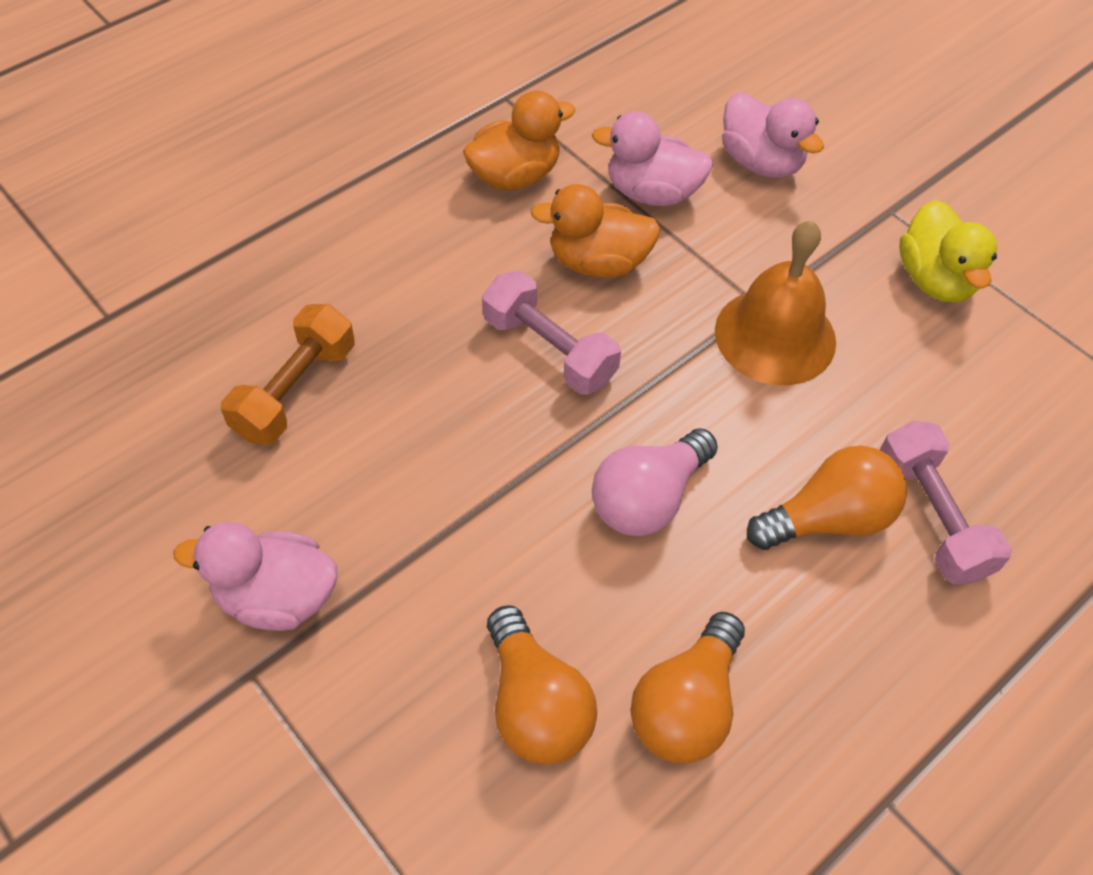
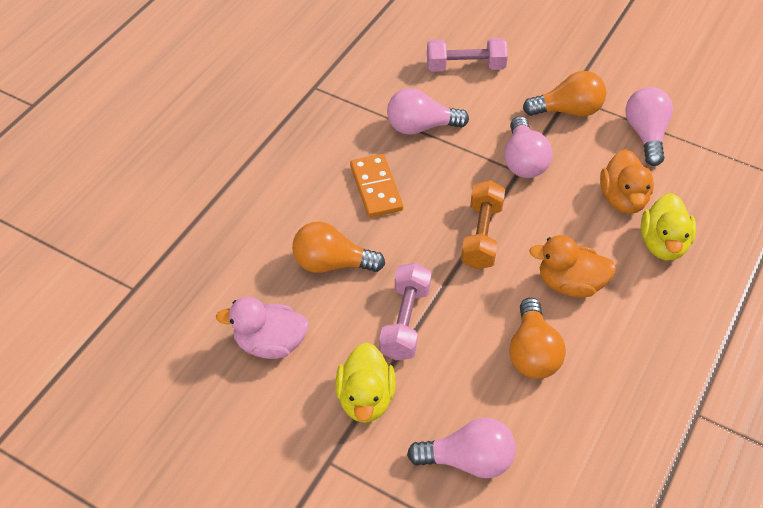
orange bell: 1 -> 0
orange domino: 0 -> 1
pink duck: 3 -> 1
pink light bulb: 1 -> 4
yellow duck: 1 -> 2

